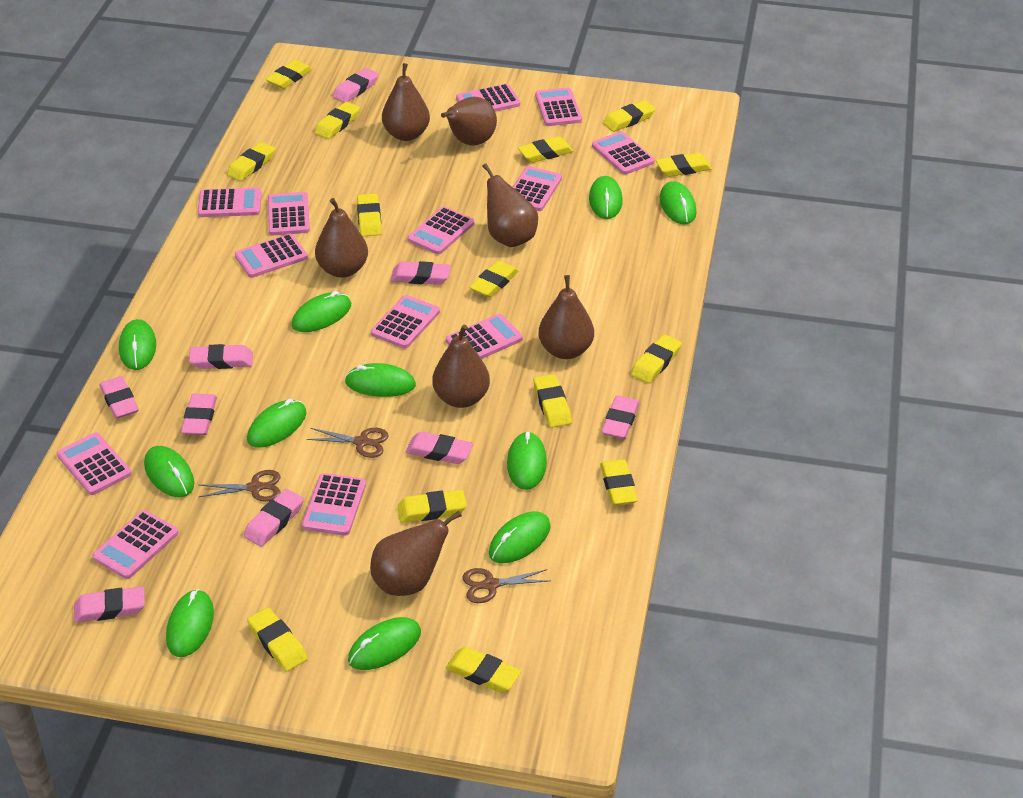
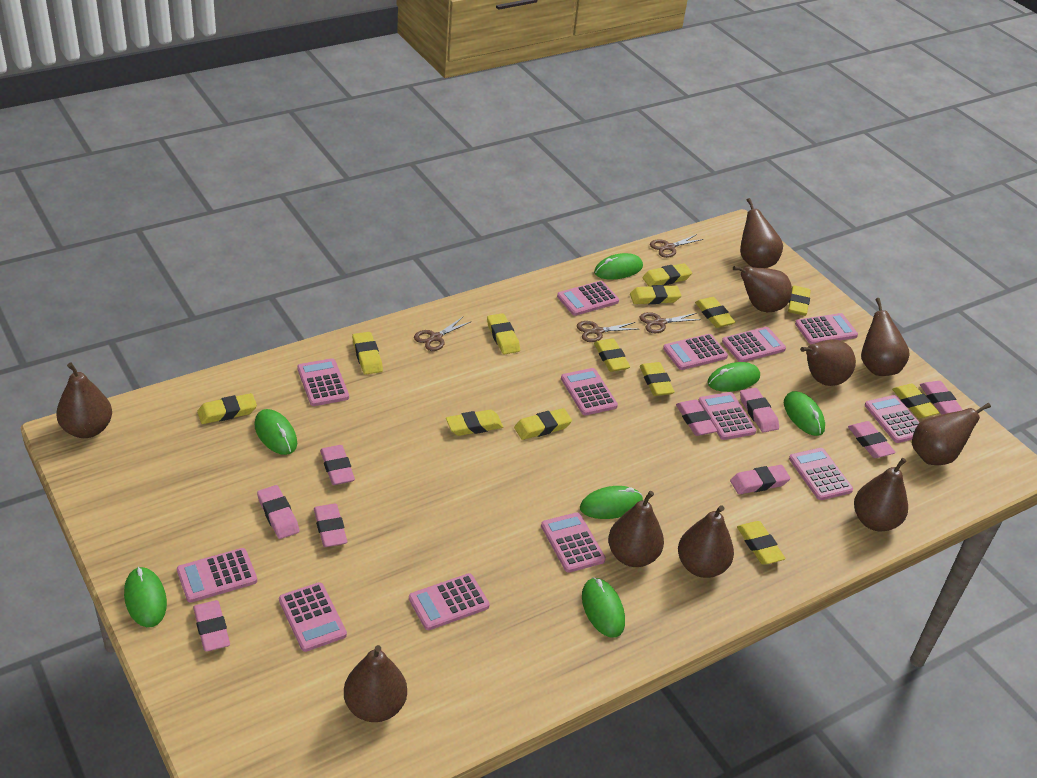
brown pear: 7 -> 10
brown scissors: 3 -> 4
green mouse: 11 -> 7
yellow eraser: 14 -> 13

